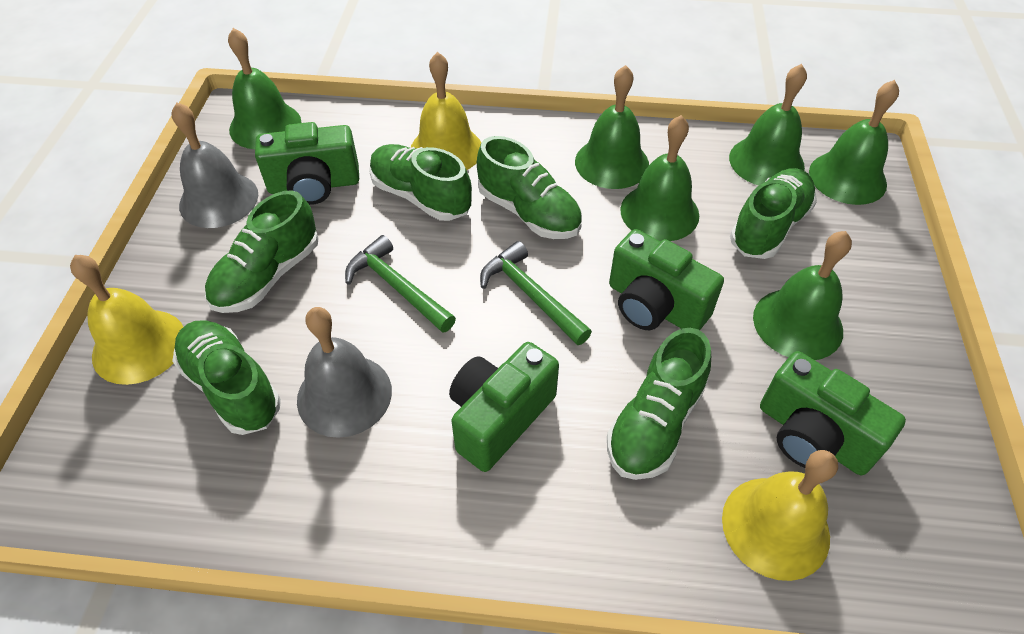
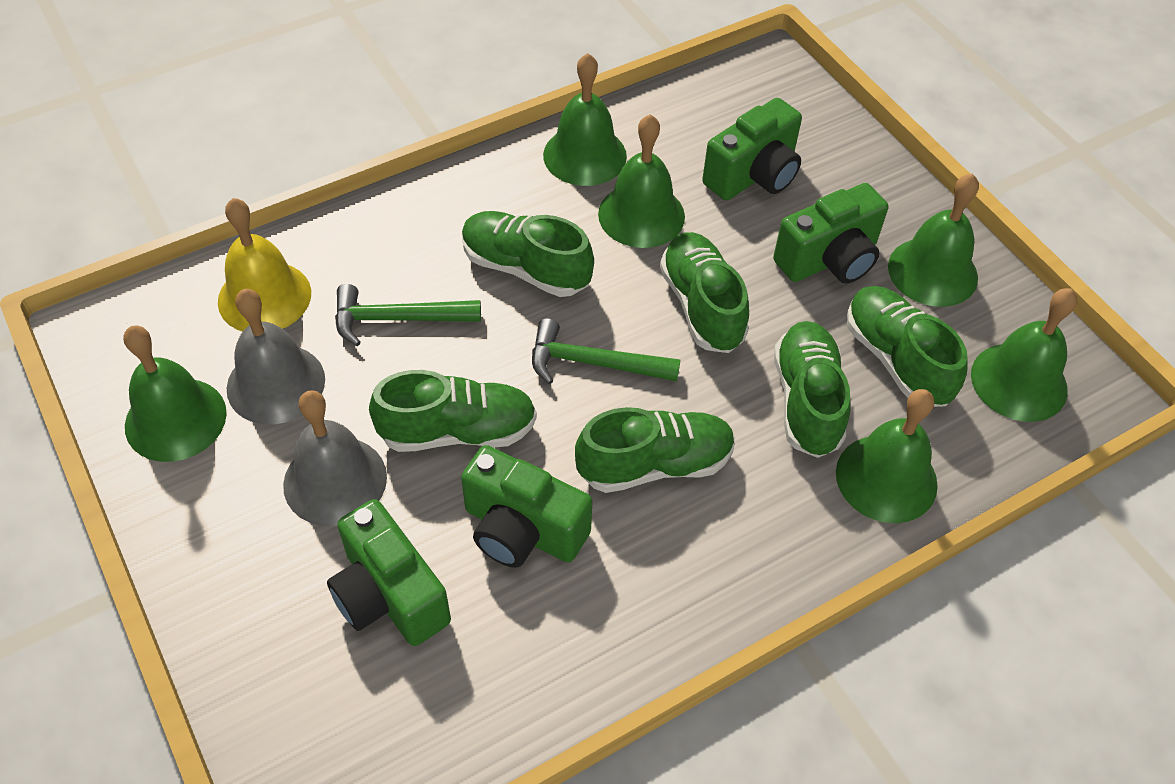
yellow bell: 3 -> 1

